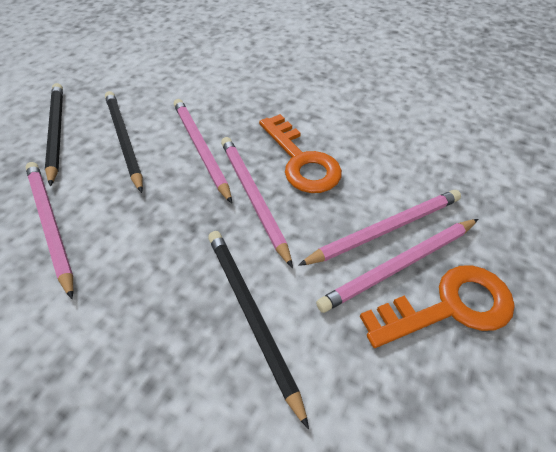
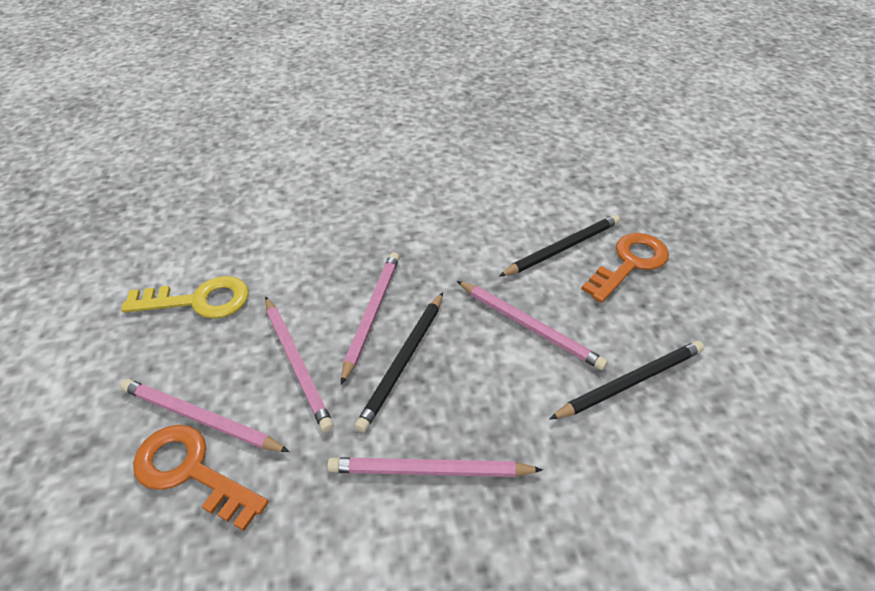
yellow key: 0 -> 1

